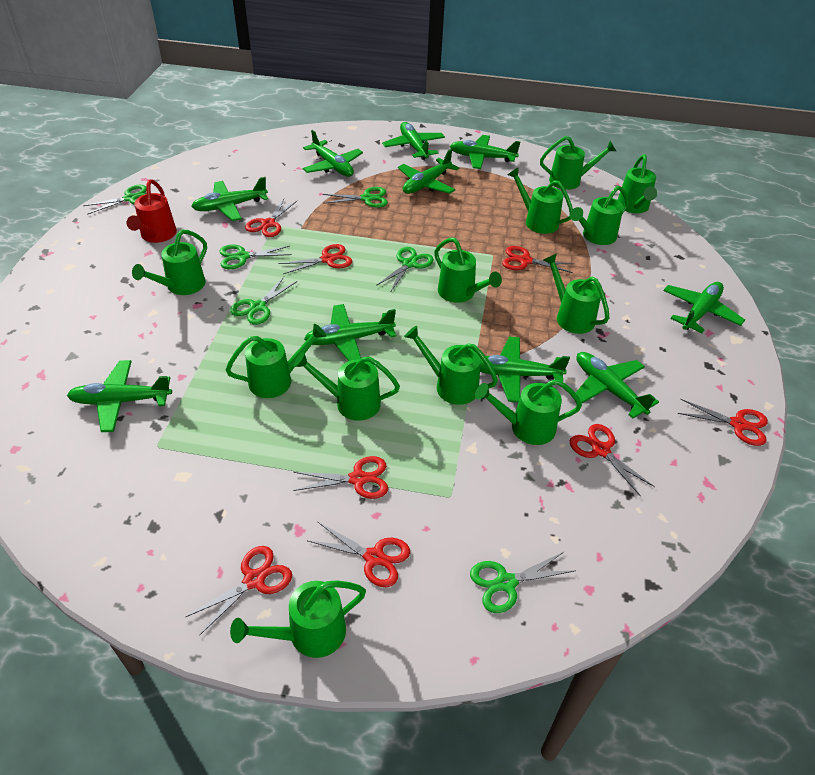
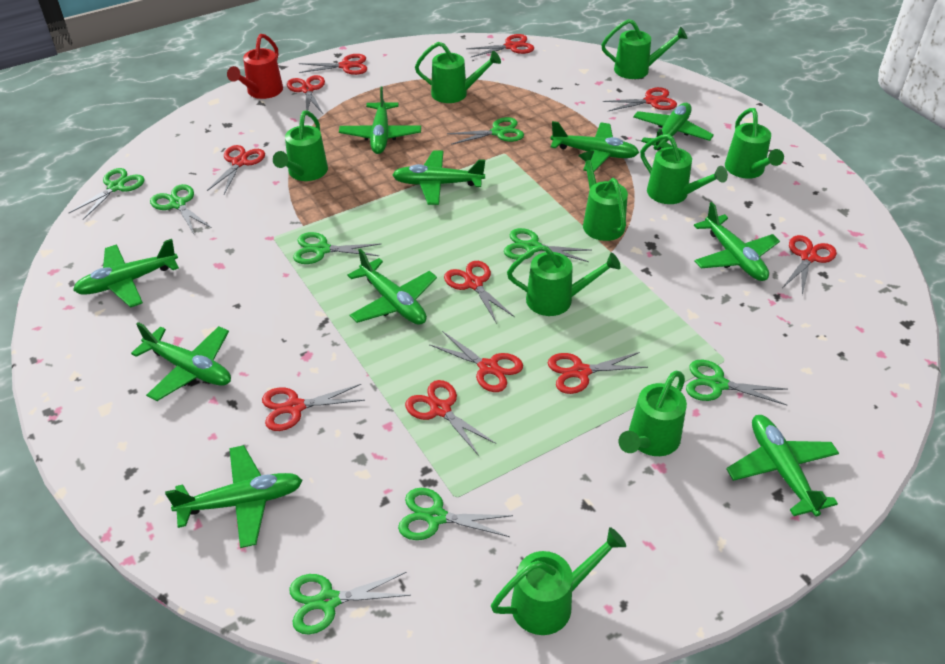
green scissors: 6 -> 8
green watering can: 12 -> 9
red scissors: 8 -> 11

